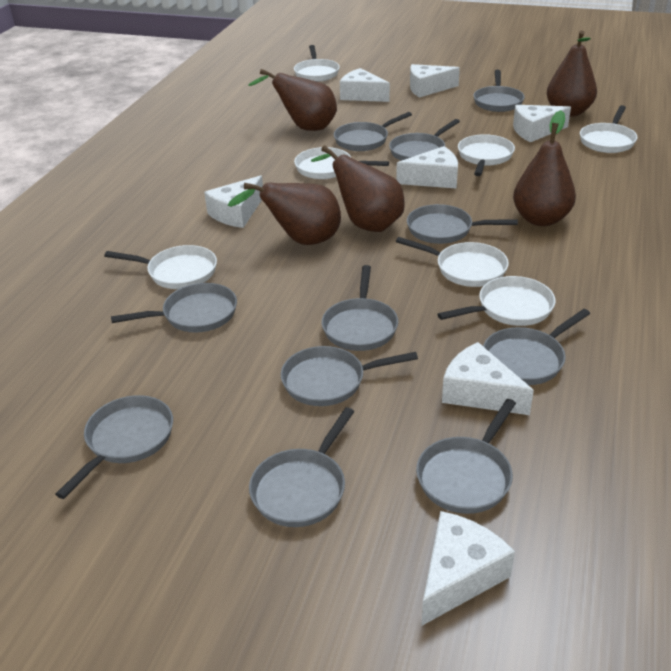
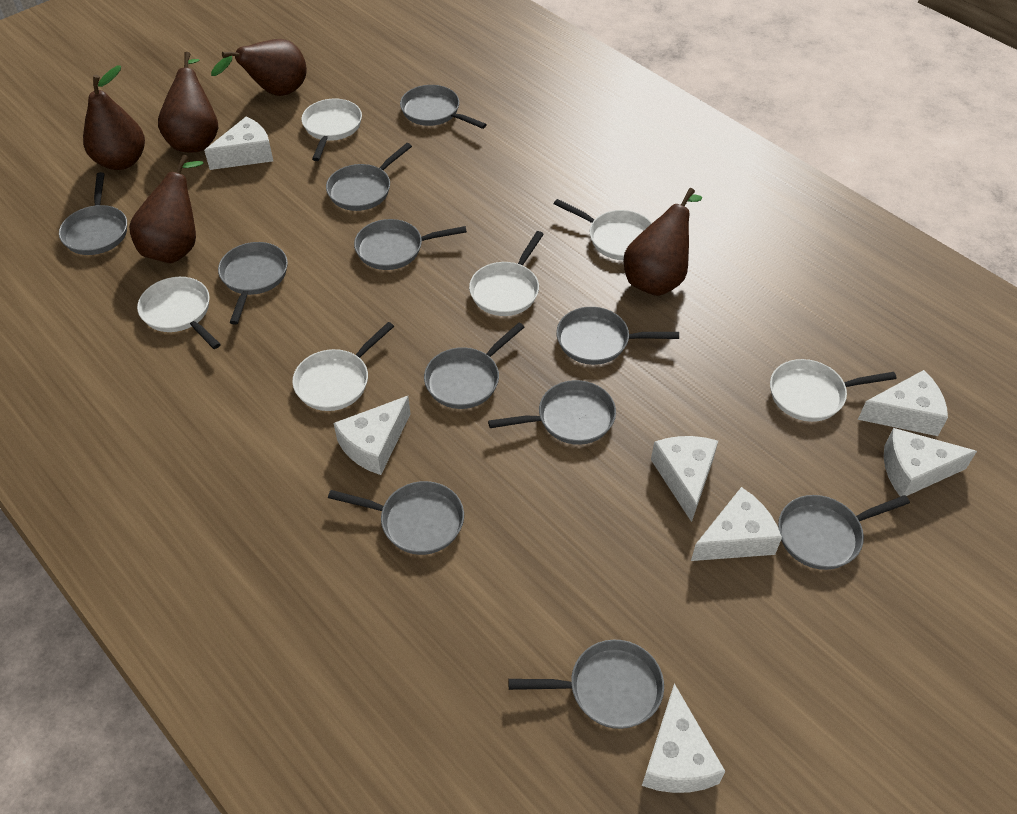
white pan: 7 -> 6

